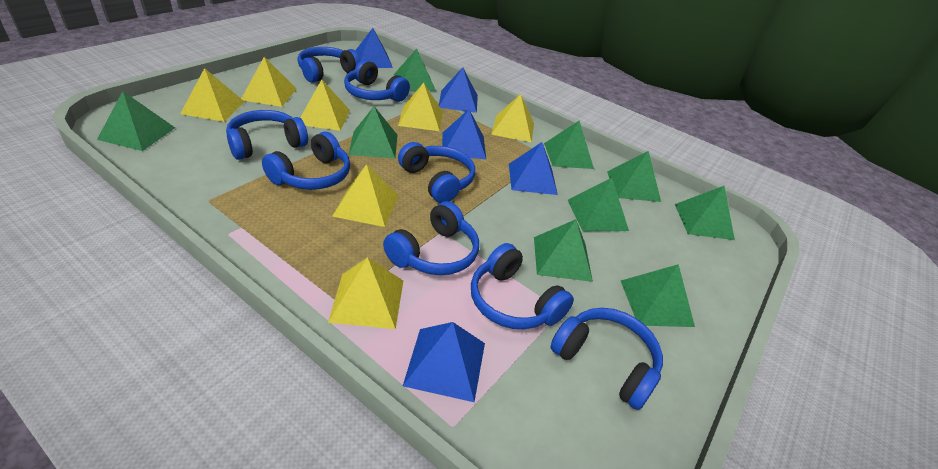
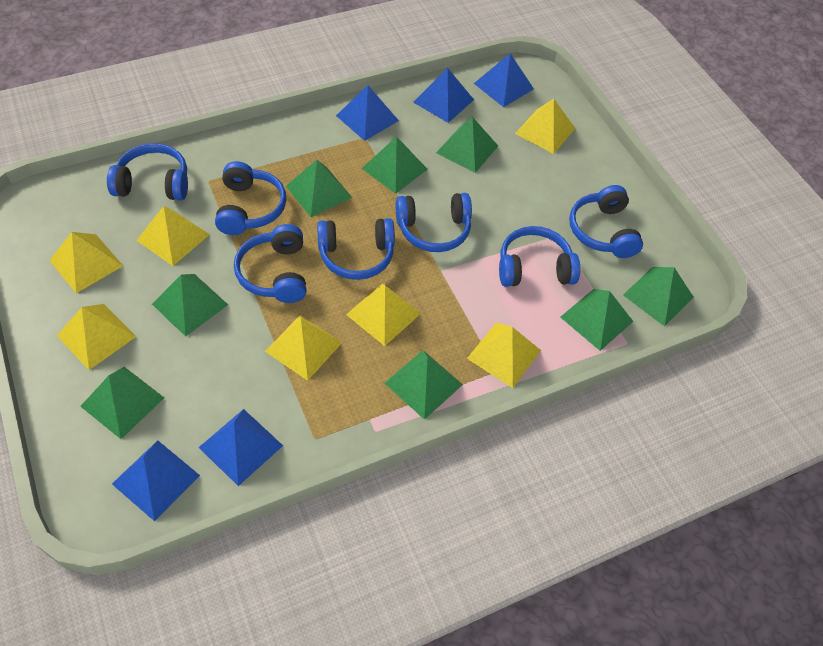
blue headphones: 8 -> 7
green pyramid: 9 -> 8

